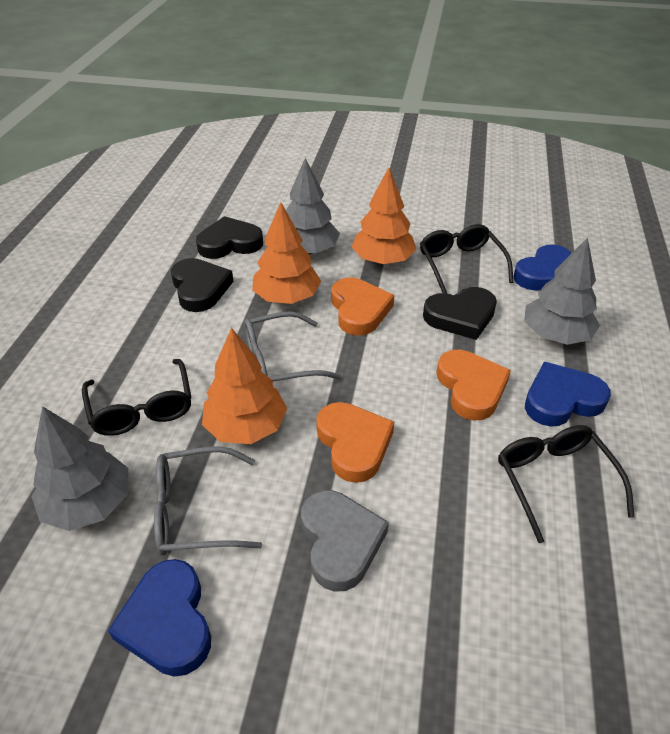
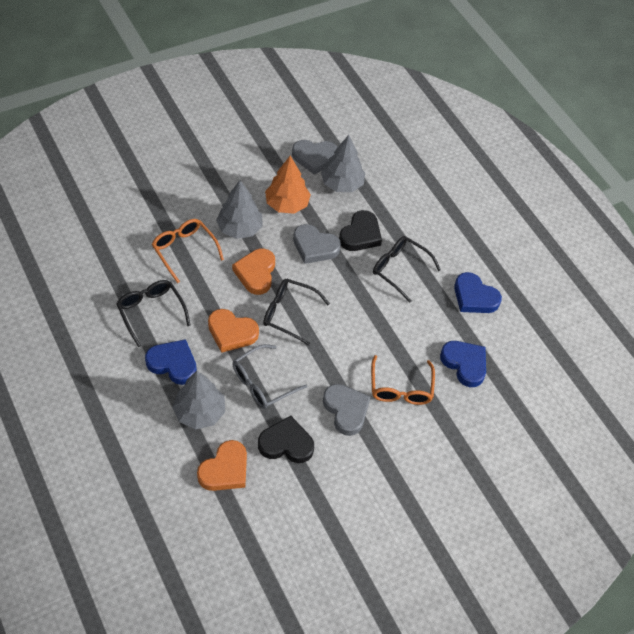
black heart: 3 -> 2
grey glasses: 2 -> 1
grey heart: 1 -> 3
orange glasses: 0 -> 2
orange tree: 3 -> 1

